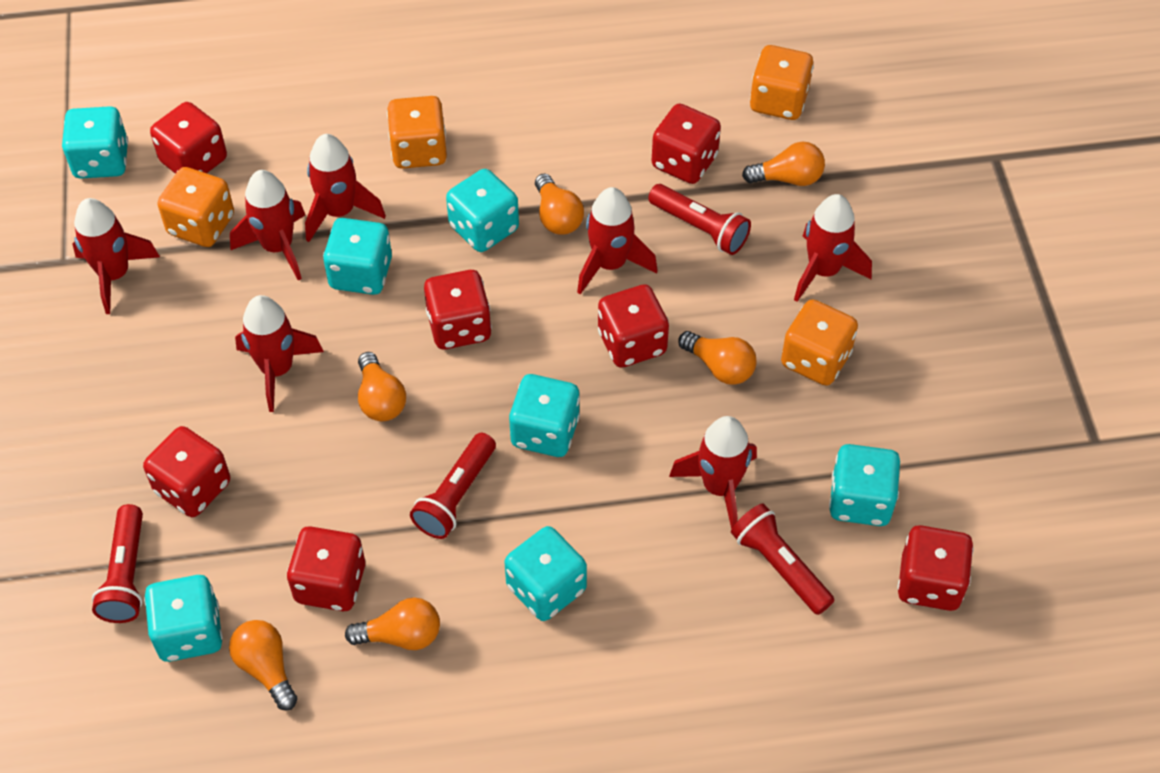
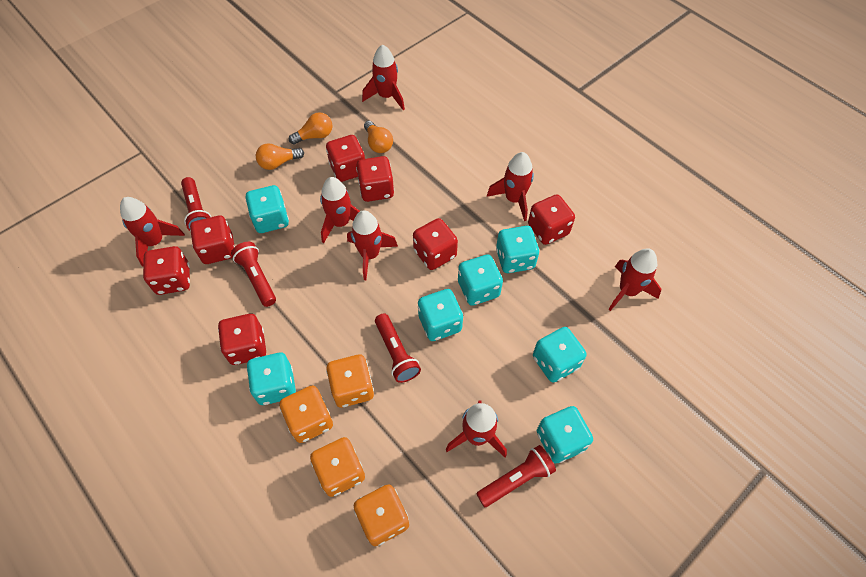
orange light bulb: 6 -> 3

